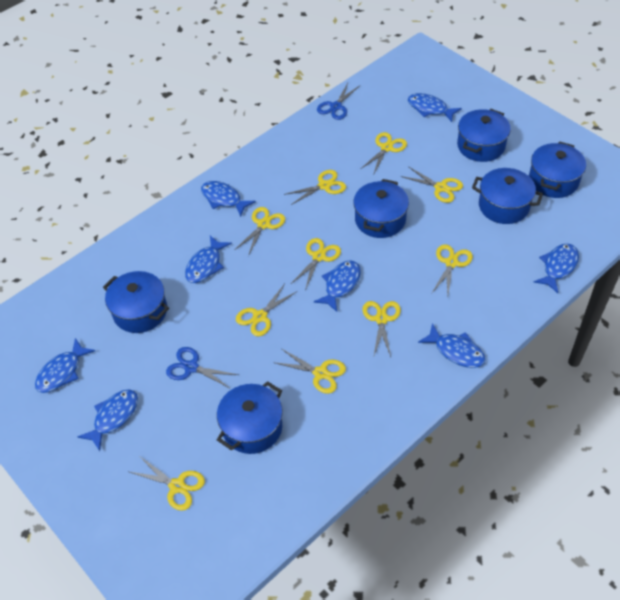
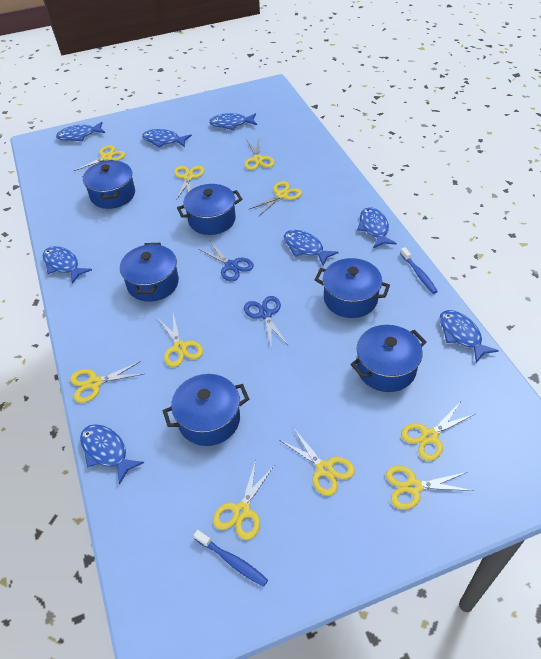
blue toothbrush: 0 -> 2

